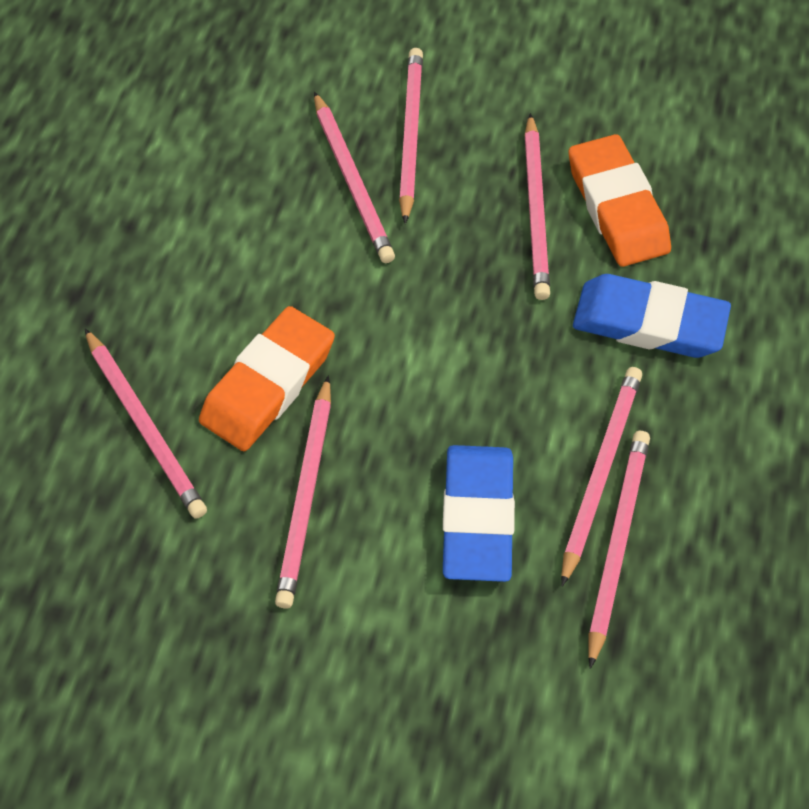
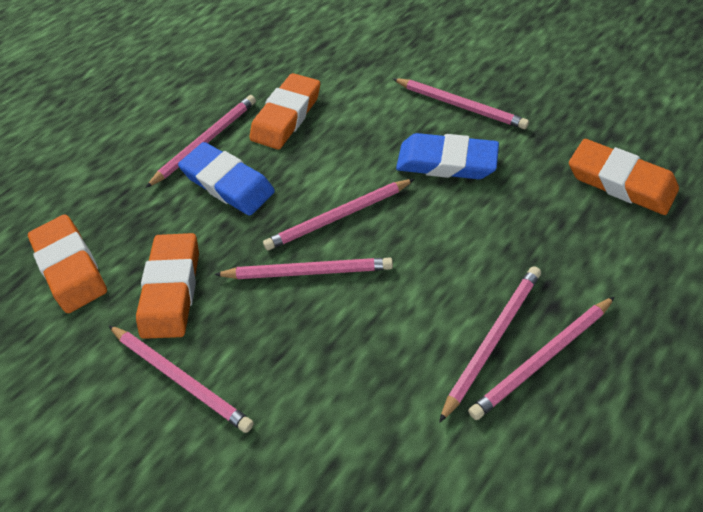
orange eraser: 2 -> 4

